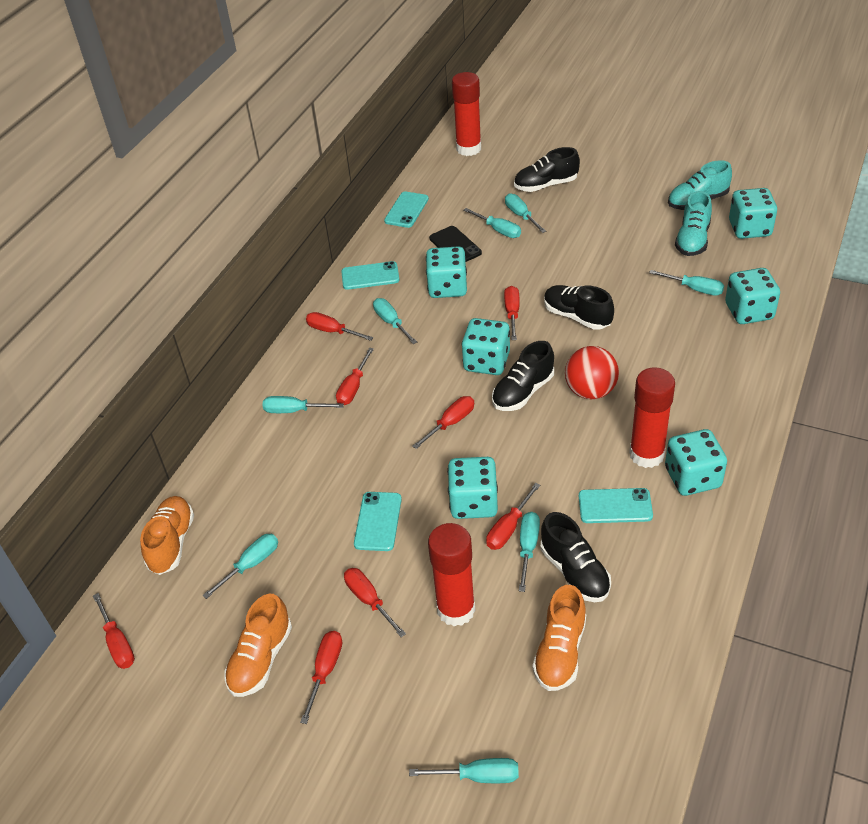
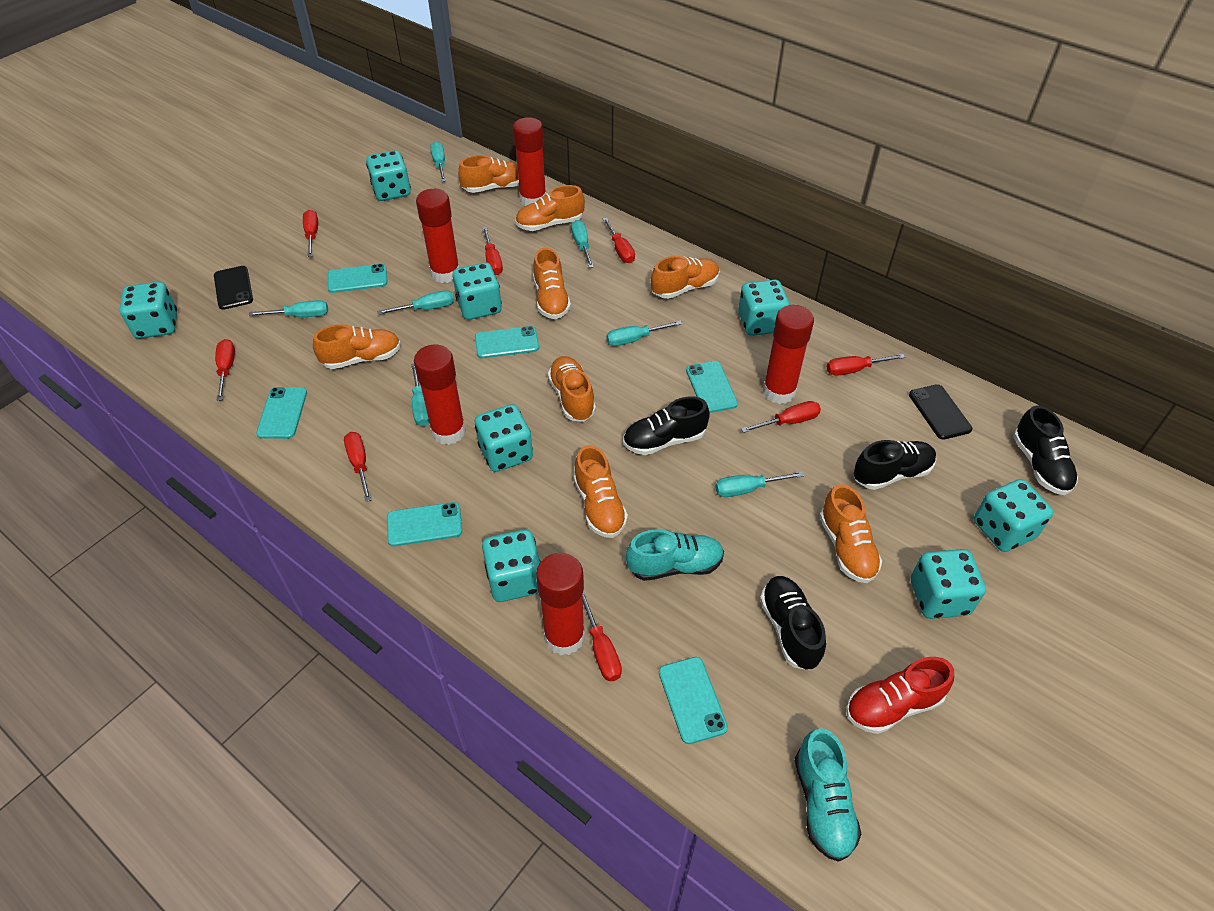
black phone: 1 -> 2
orange shoe: 3 -> 8
red ball: 1 -> 0
red glue stick: 3 -> 5
red shoe: 0 -> 1
turquoise dice: 6 -> 8
turquoise phone: 4 -> 6
turquoise screwdriver: 8 -> 7

